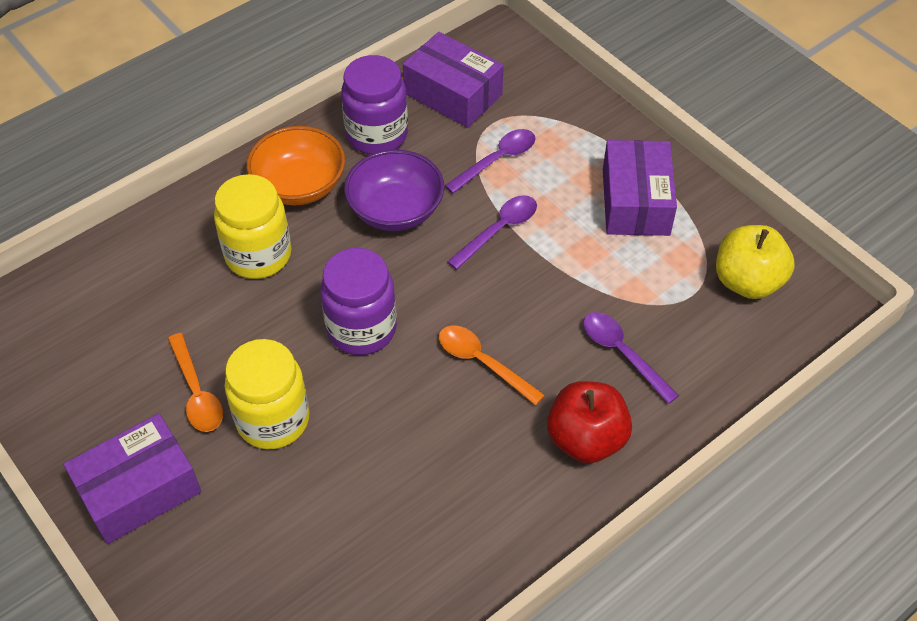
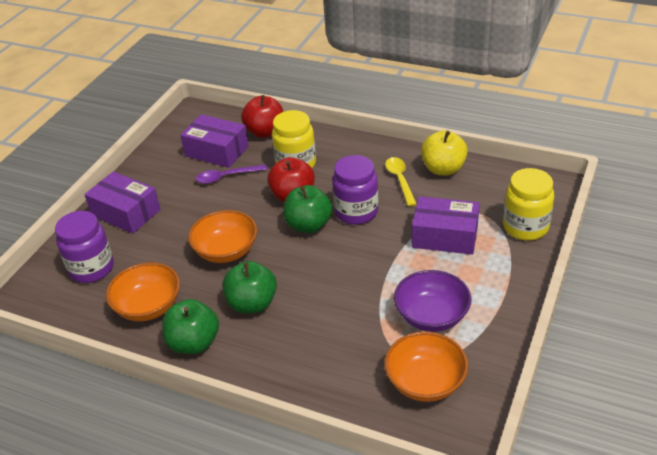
green apple: 0 -> 3
orange bowl: 1 -> 3
orange spoon: 2 -> 0
purple spoon: 3 -> 1
red apple: 1 -> 2
yellow spoon: 0 -> 1

